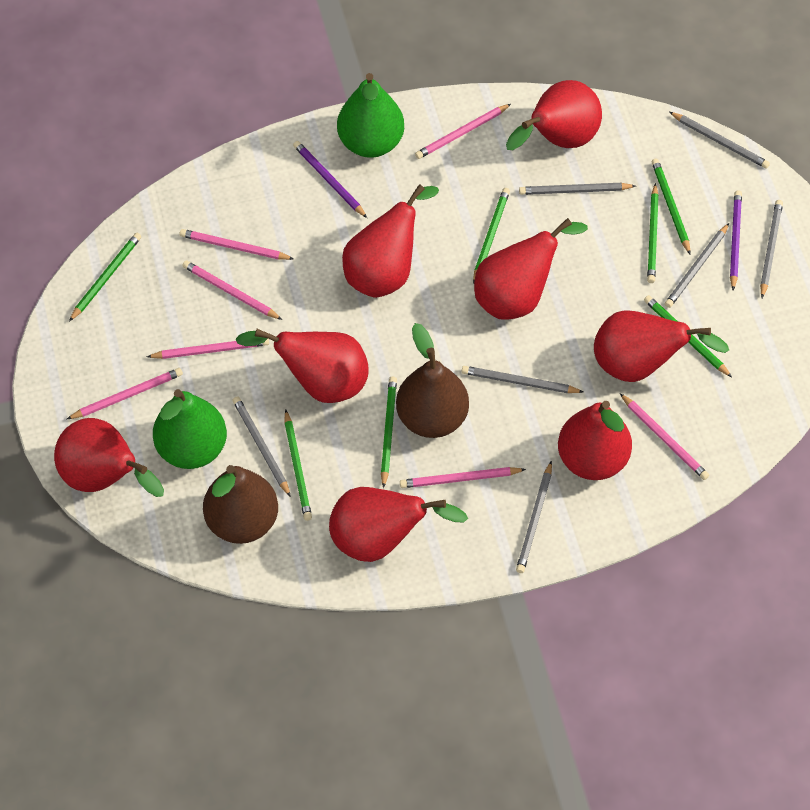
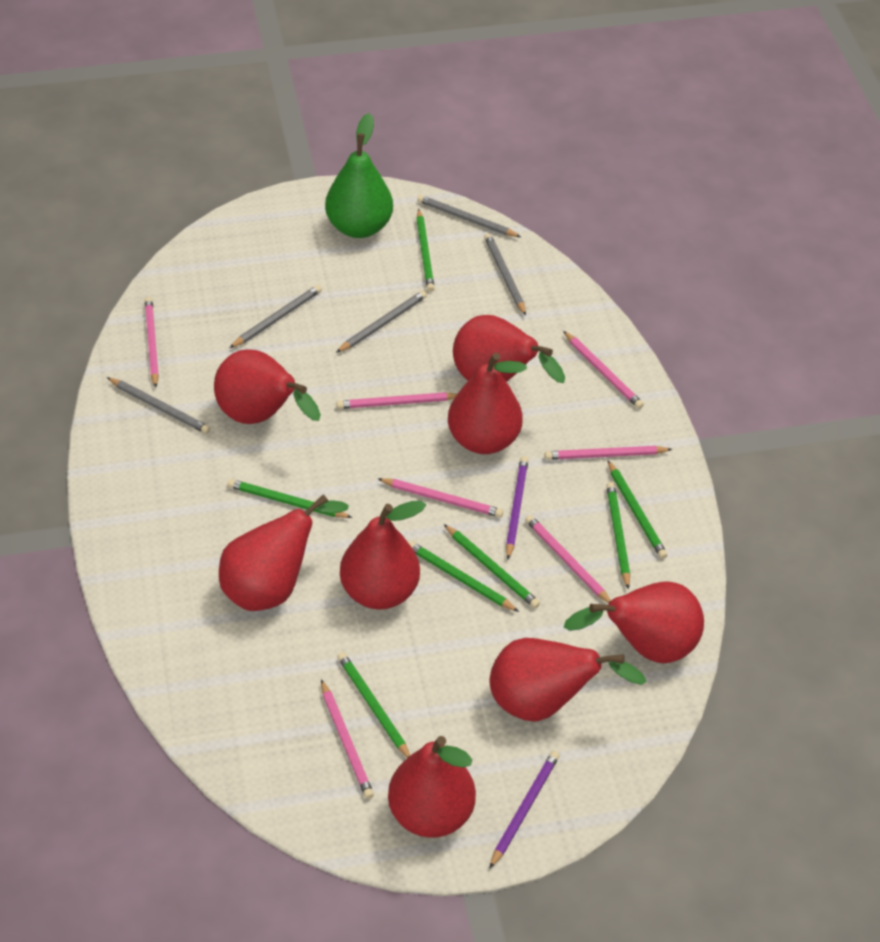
brown pear: 2 -> 0
green pear: 2 -> 1
grey pencil: 7 -> 5

